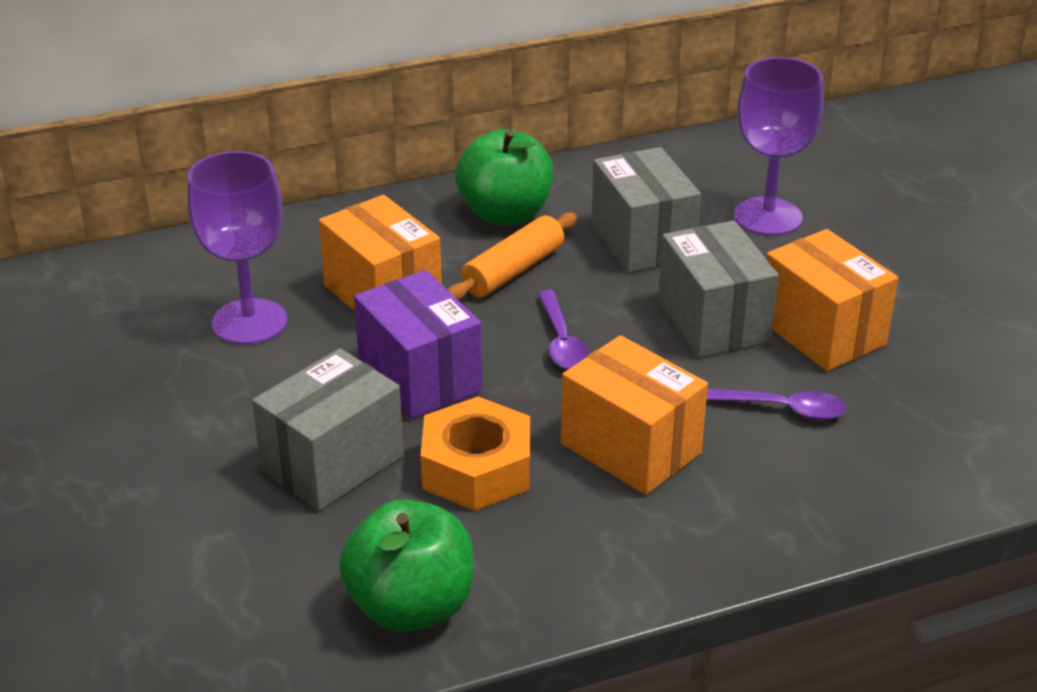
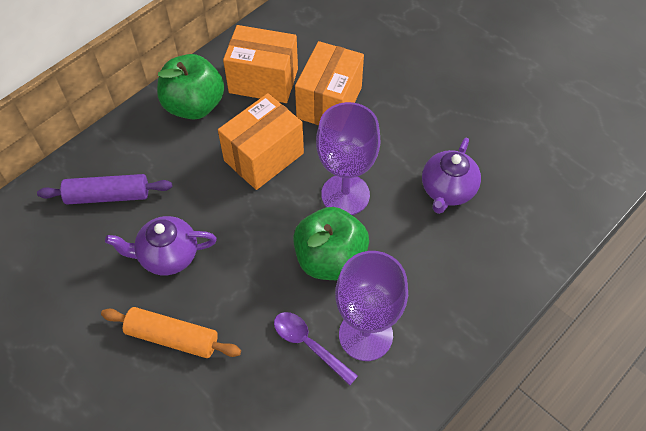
grey box: 3 -> 0
orange nut: 1 -> 0
purple box: 1 -> 0
purple rolling pin: 0 -> 1
purple spoon: 2 -> 1
purple teapot: 0 -> 2

